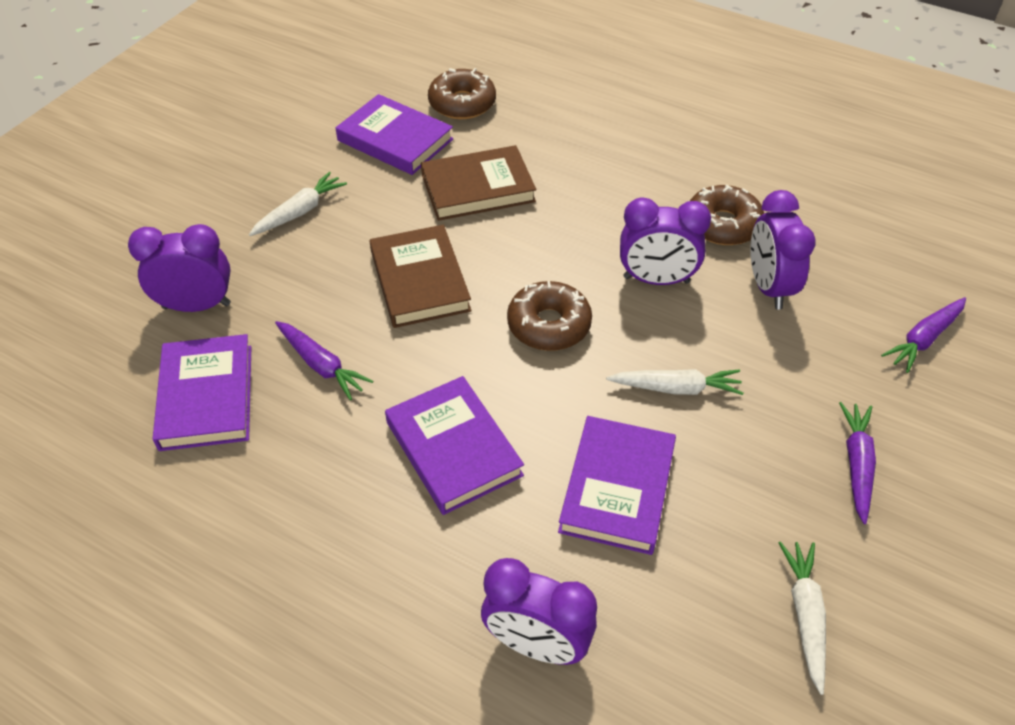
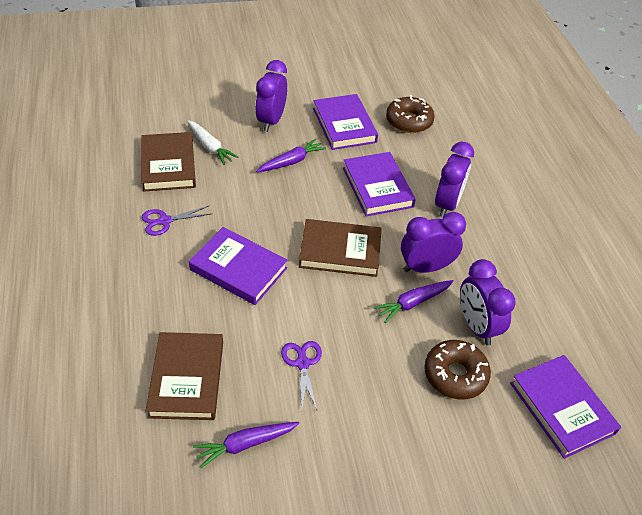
brown book: 2 -> 3
brown donut: 3 -> 2
purple scissors: 0 -> 2
white carrot: 3 -> 1

